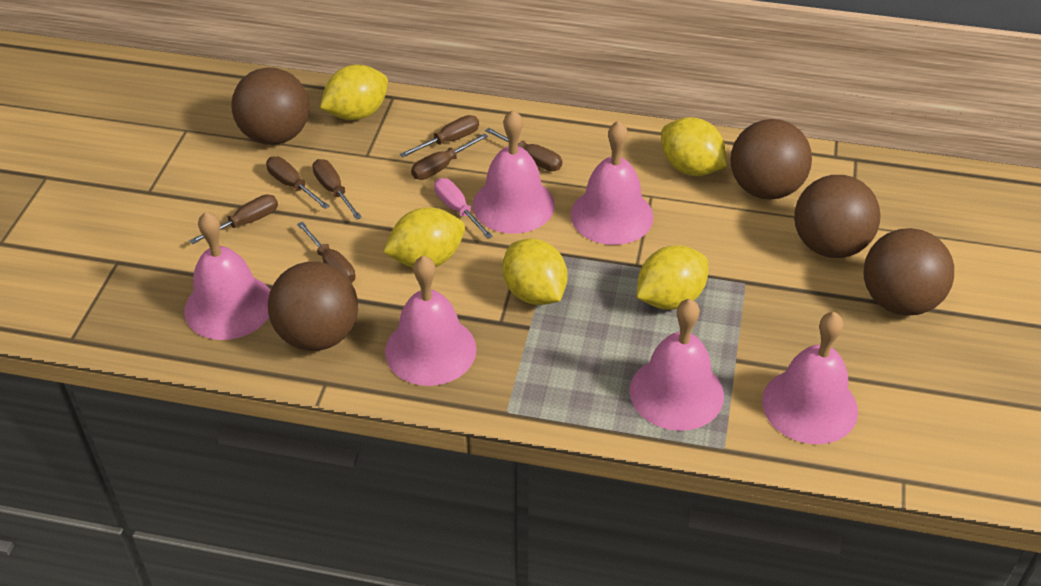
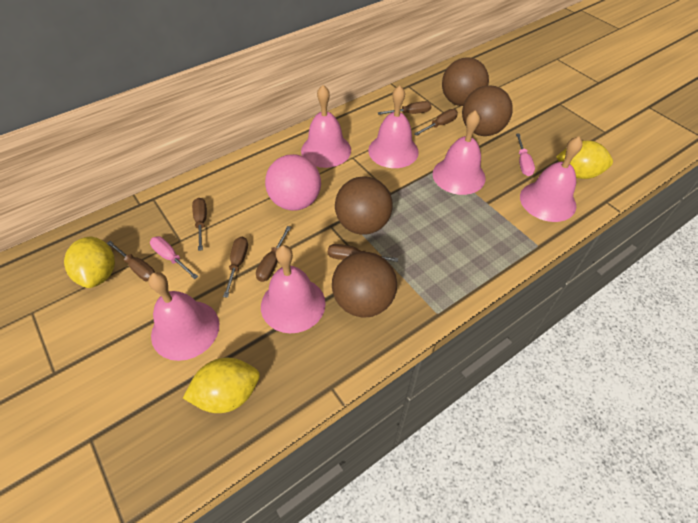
brown ball: 5 -> 4
pink ball: 0 -> 1
pink screwdriver: 1 -> 2
yellow lemon: 5 -> 3

